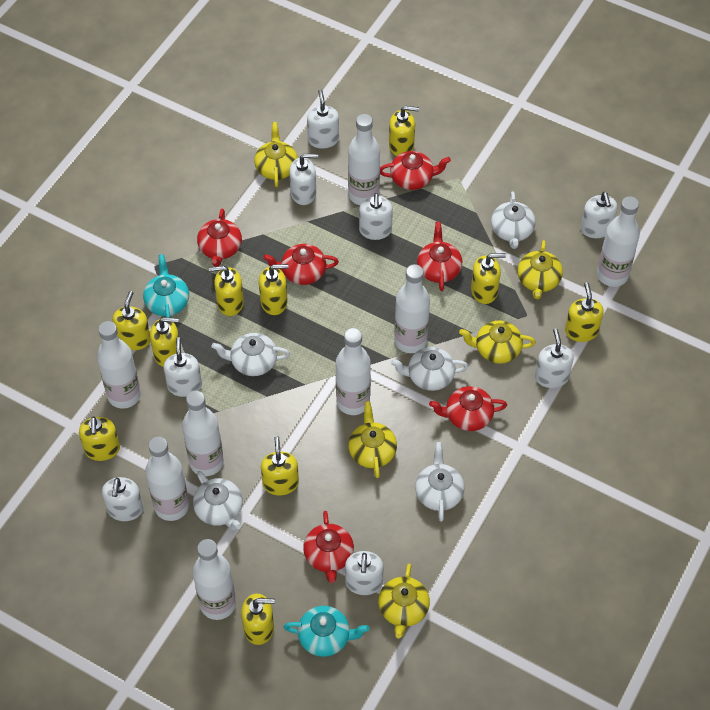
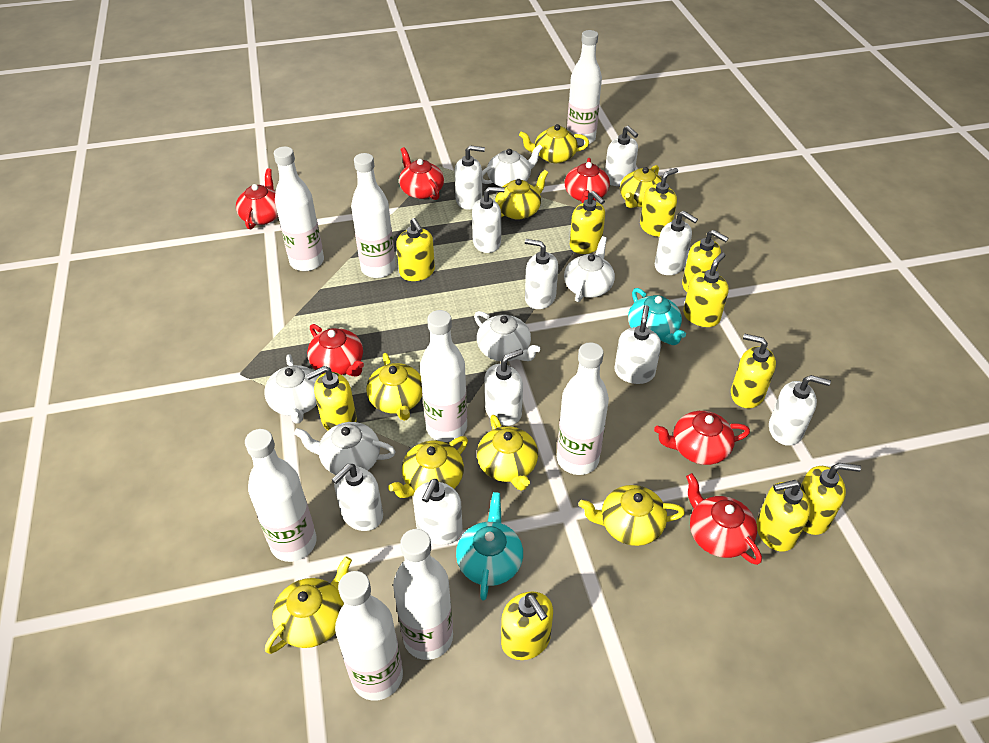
white soap dispenser: 8 -> 10
yellow teapot: 5 -> 8

